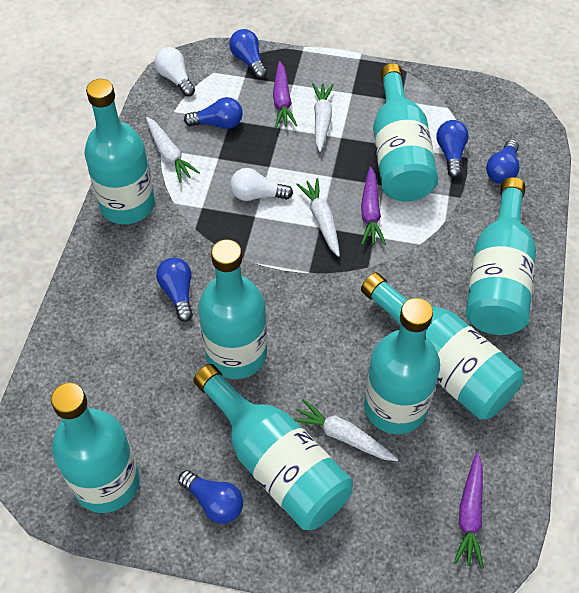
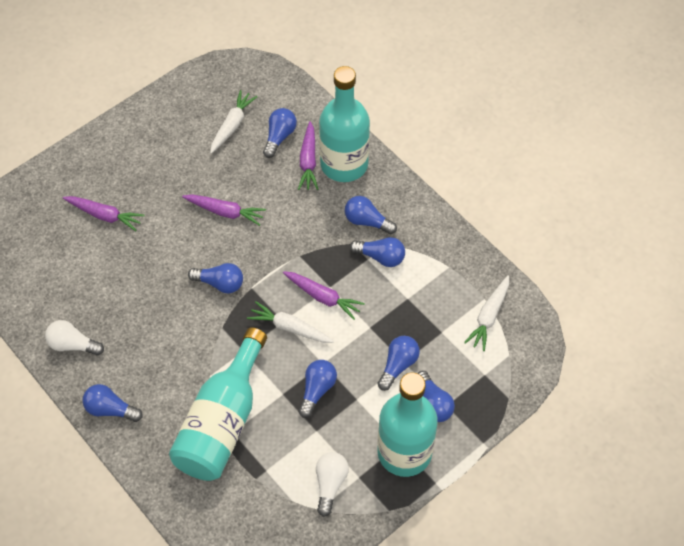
blue light bulb: 6 -> 8
purple carrot: 3 -> 4
turquoise bottle: 8 -> 3
white carrot: 4 -> 3

